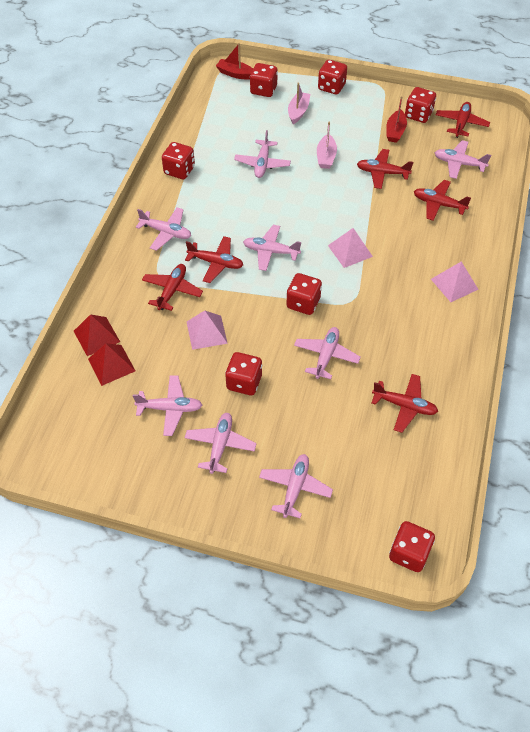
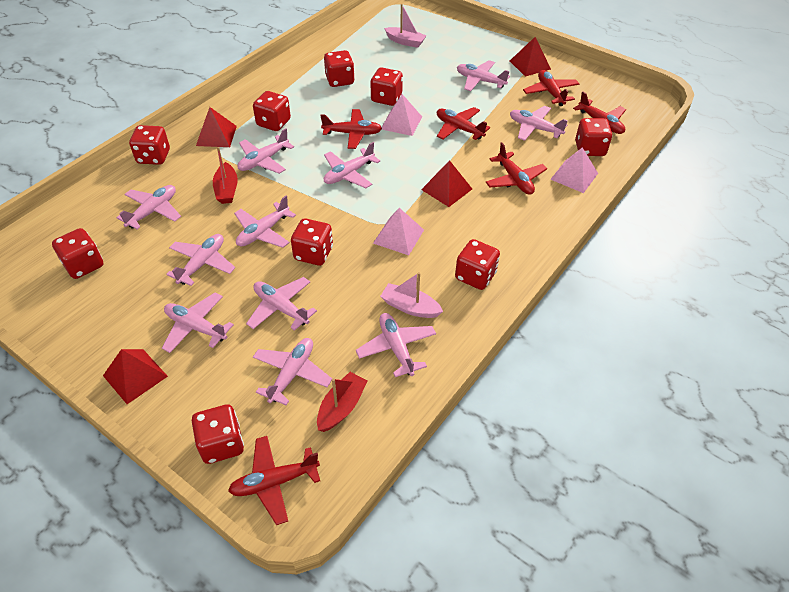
pink plane: 8 -> 11
red dice: 7 -> 9
red pyramid: 2 -> 4

